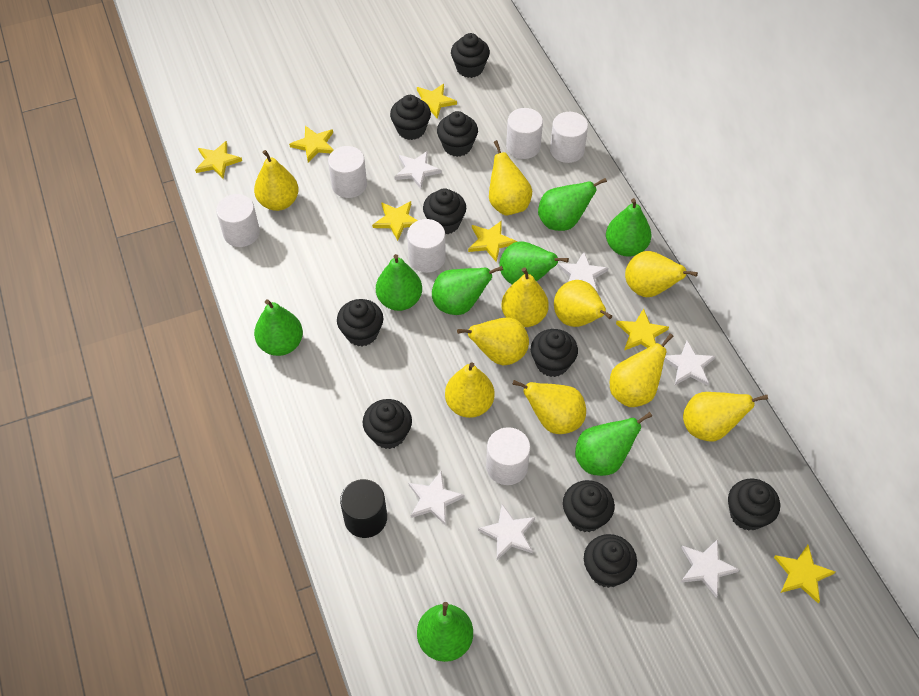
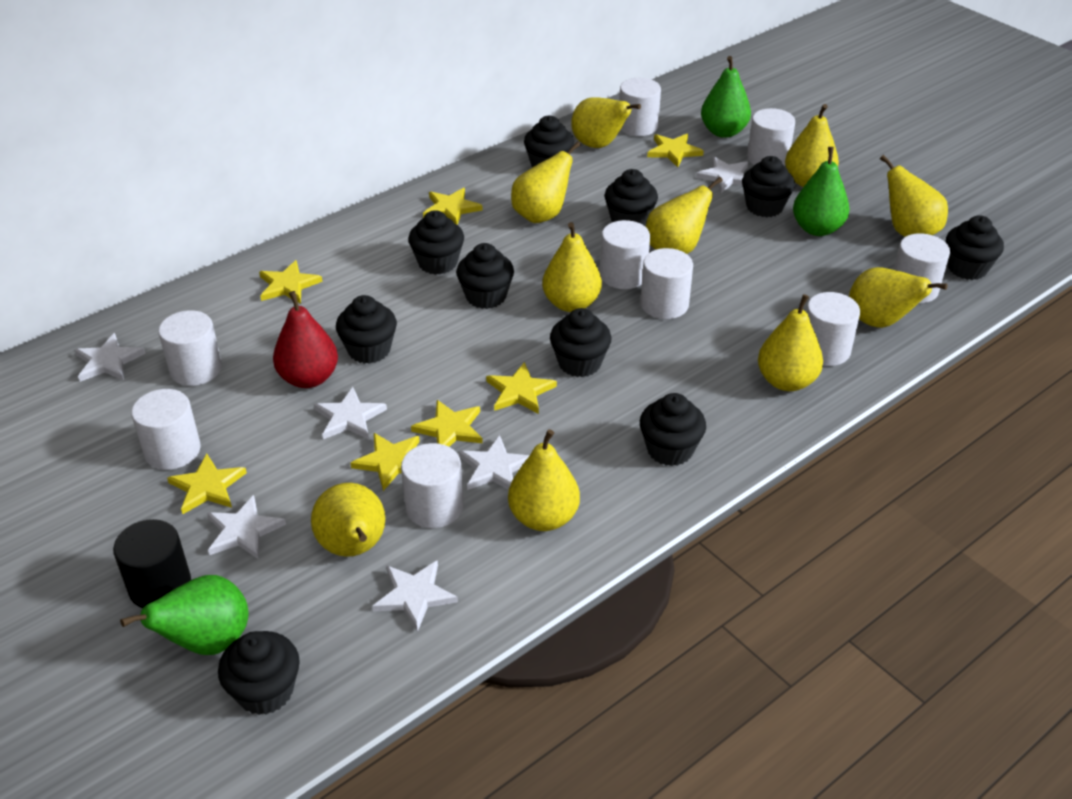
green pear: 8 -> 3
red pear: 0 -> 1
white cylinder: 6 -> 9

